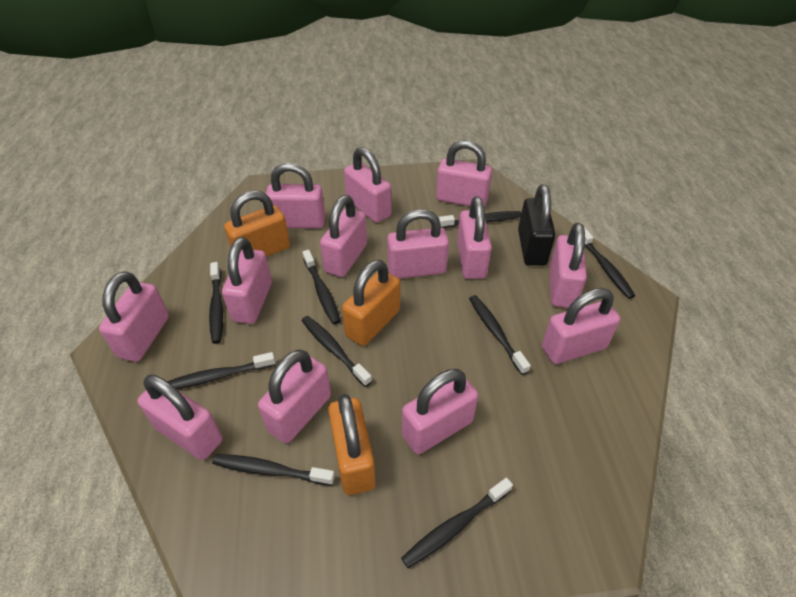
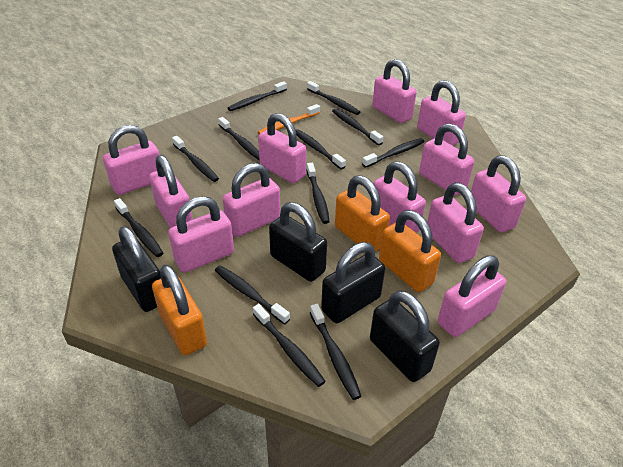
black padlock: 1 -> 4
black toothbrush: 9 -> 12
orange toothbrush: 0 -> 1
pink padlock: 13 -> 12

